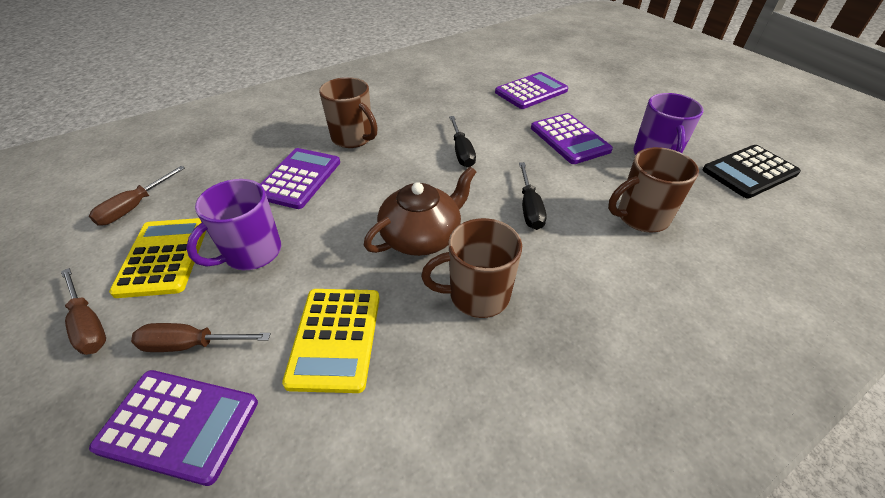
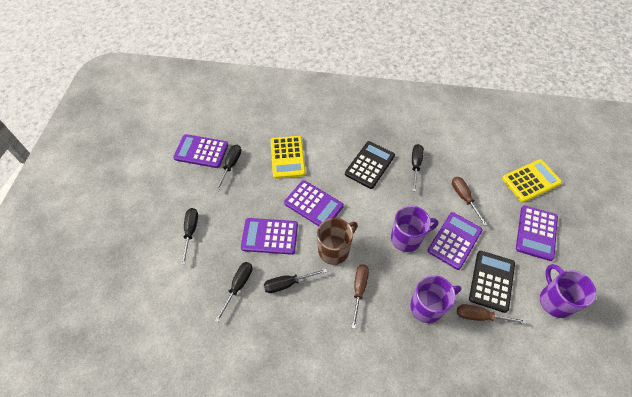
black calculator: 1 -> 2
black screwdriver: 2 -> 5
brown mug: 3 -> 1
brown teapot: 1 -> 0
purple calculator: 4 -> 5
purple mug: 2 -> 3

